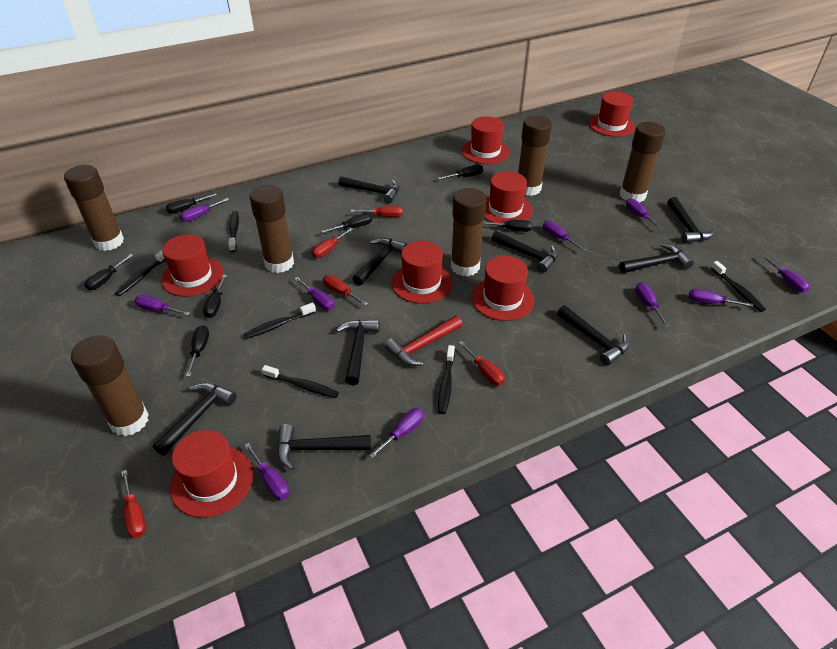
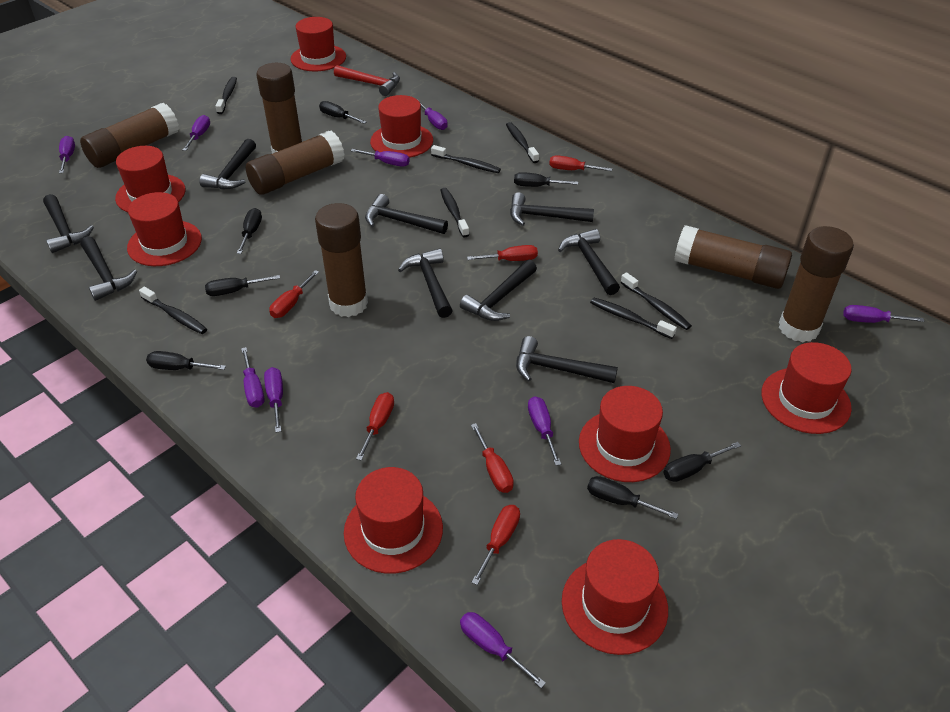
black toothbrush: 6 -> 7
purple screwdriver: 10 -> 9
red hat: 7 -> 8
red screwdriver: 5 -> 6

